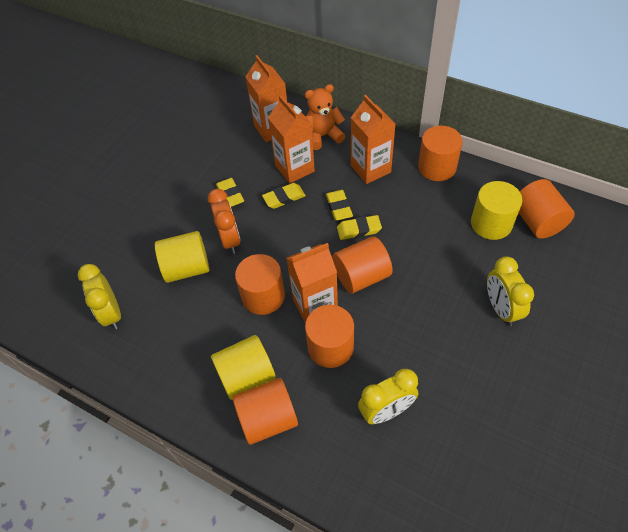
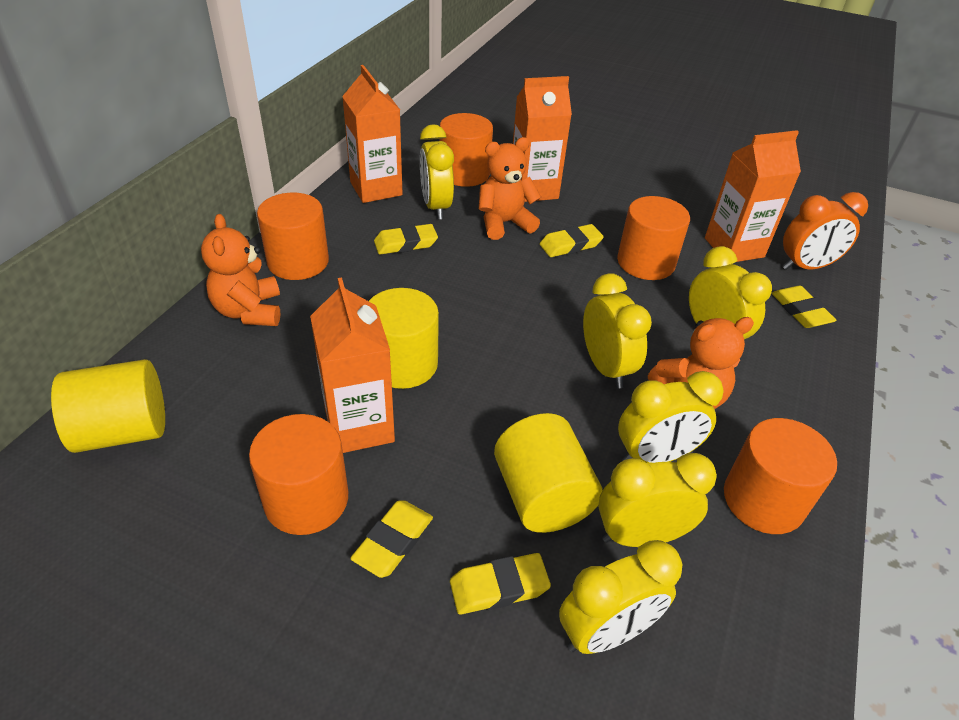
orange cylinder: 6 -> 5
orange teddy bear: 1 -> 3
yellow clock: 3 -> 6
yellow eraser: 4 -> 5

